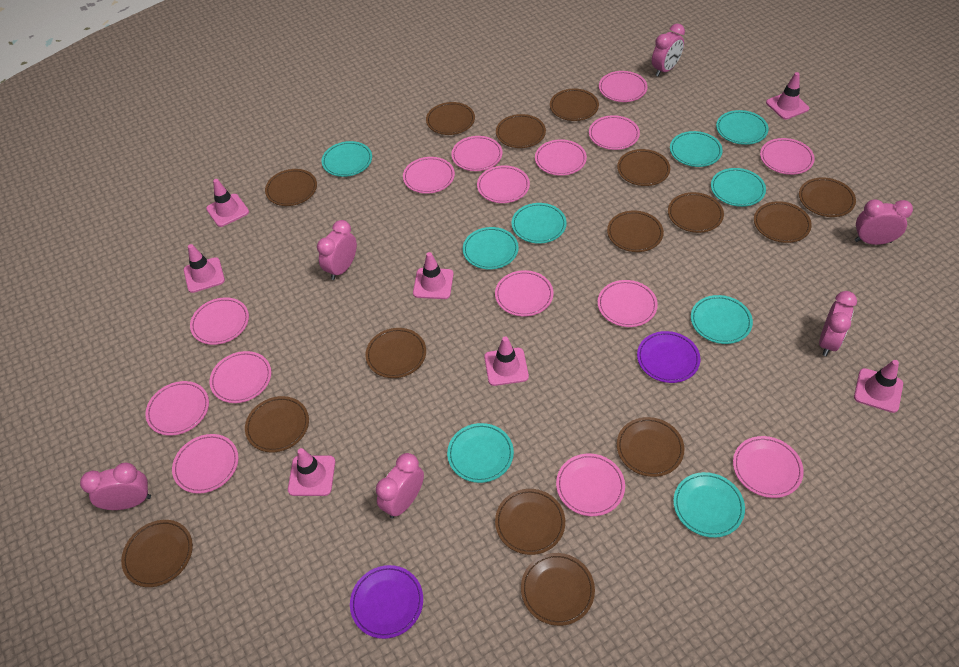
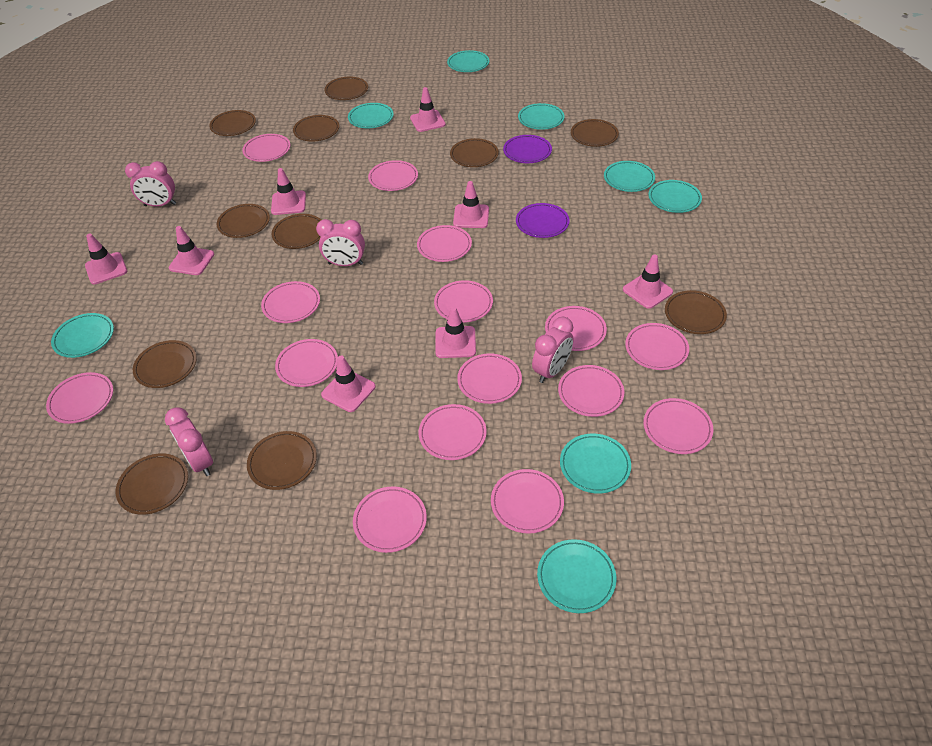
brown plate: 15 -> 11
pink clock: 6 -> 4
pink traffic cone: 7 -> 8
turquoise plate: 9 -> 8

